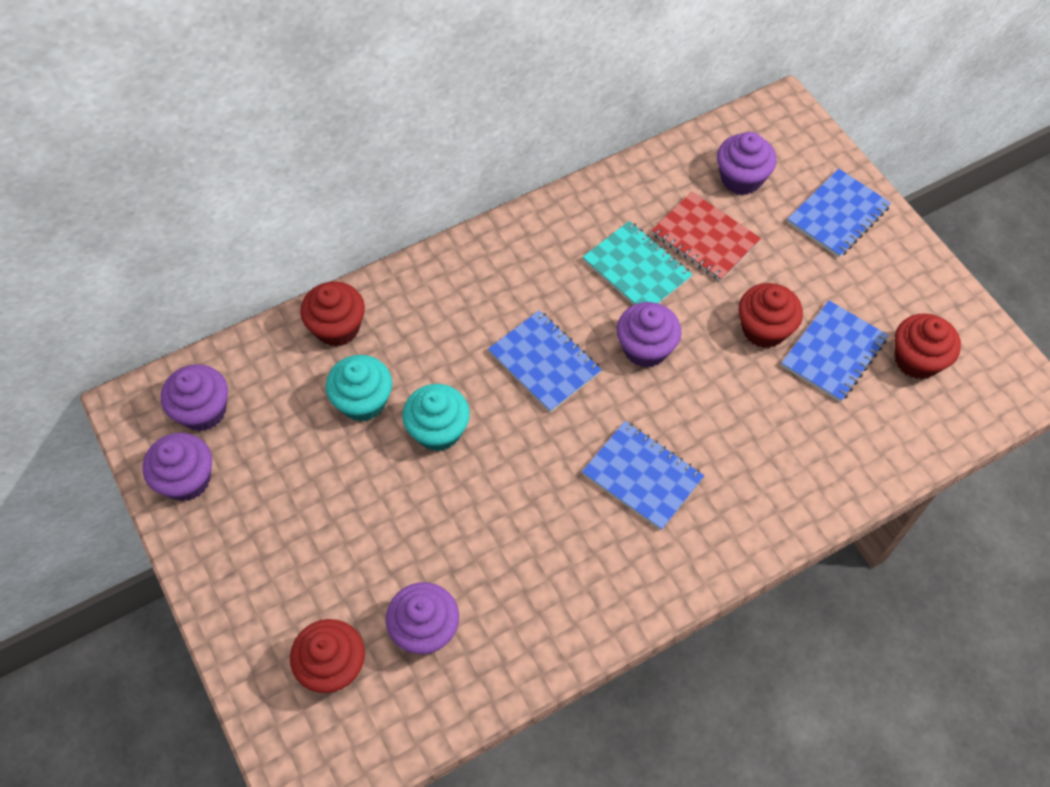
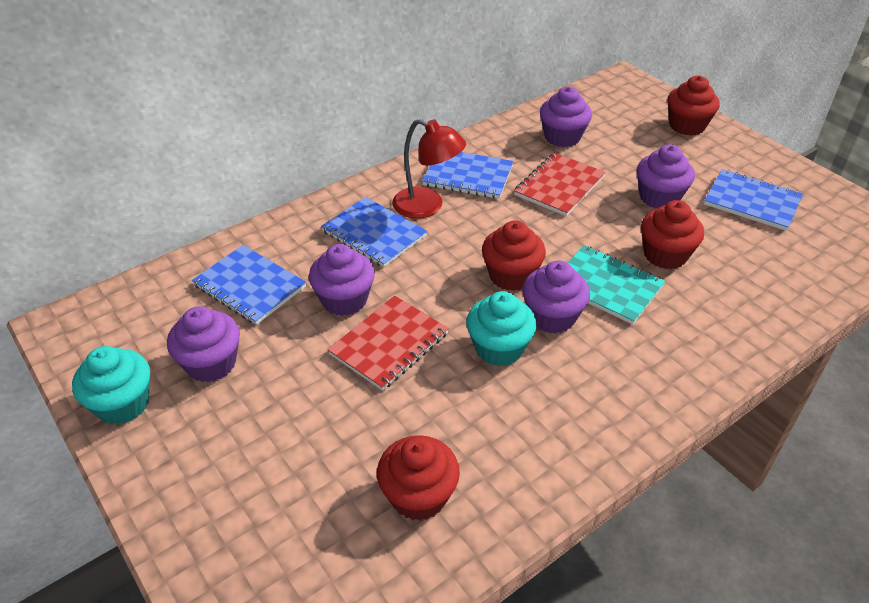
red lamp: 0 -> 1
red notebook: 1 -> 2

